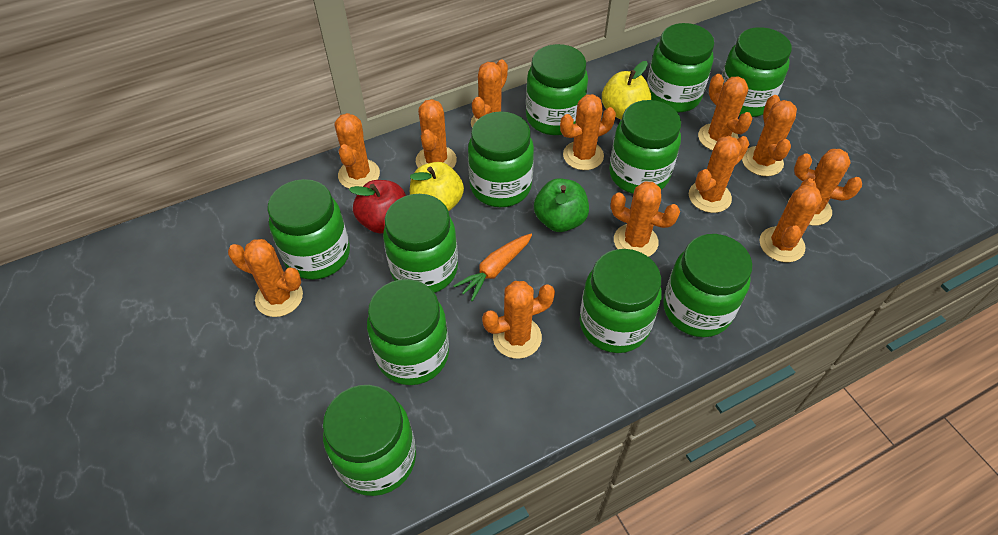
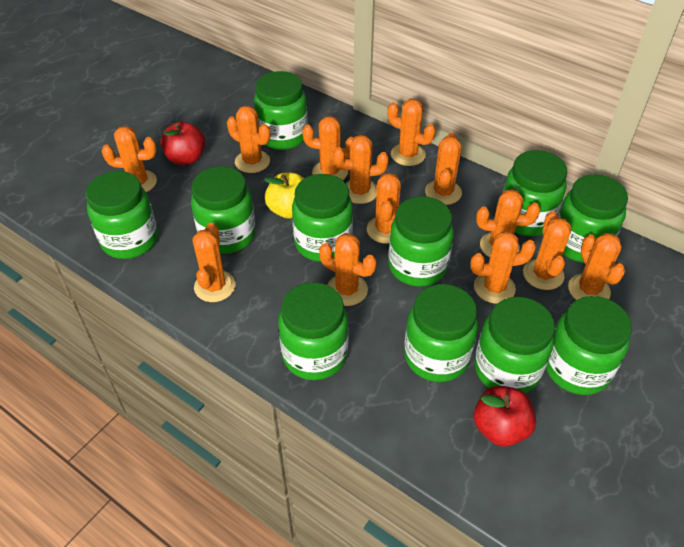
green apple: 1 -> 0
orange cactus: 12 -> 13
orange carrot: 1 -> 0
red apple: 1 -> 2
yellow apple: 2 -> 1

